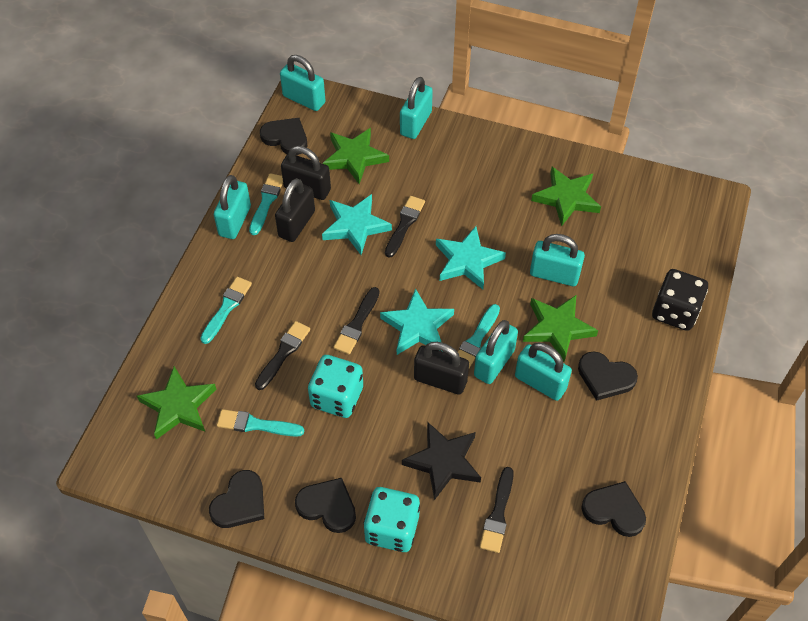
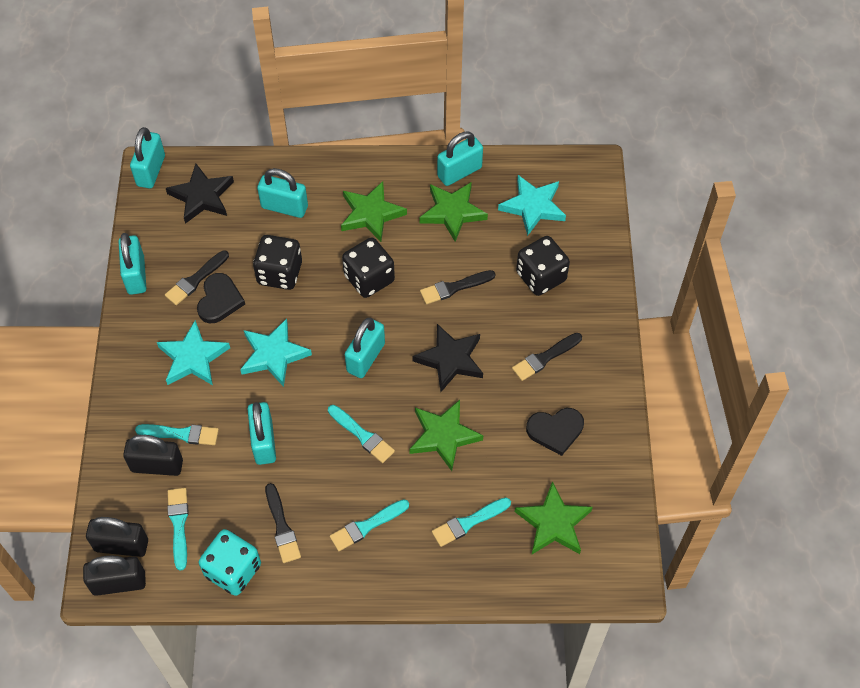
black dice: 1 -> 3
black heart: 5 -> 2
black star: 1 -> 2
turquoise brush: 4 -> 5
turquoise dice: 2 -> 1

